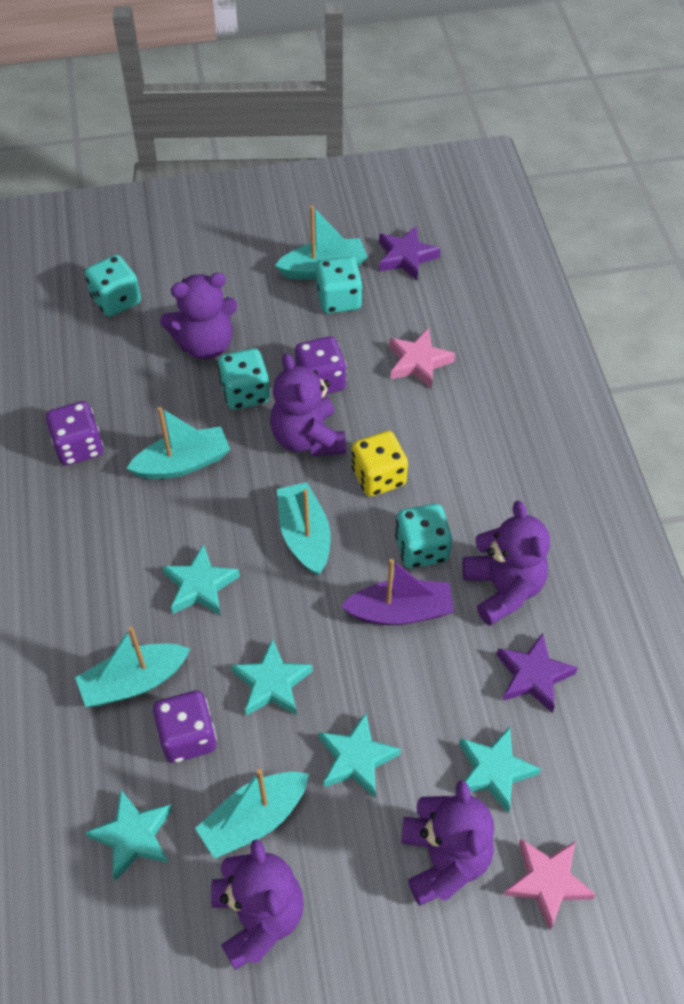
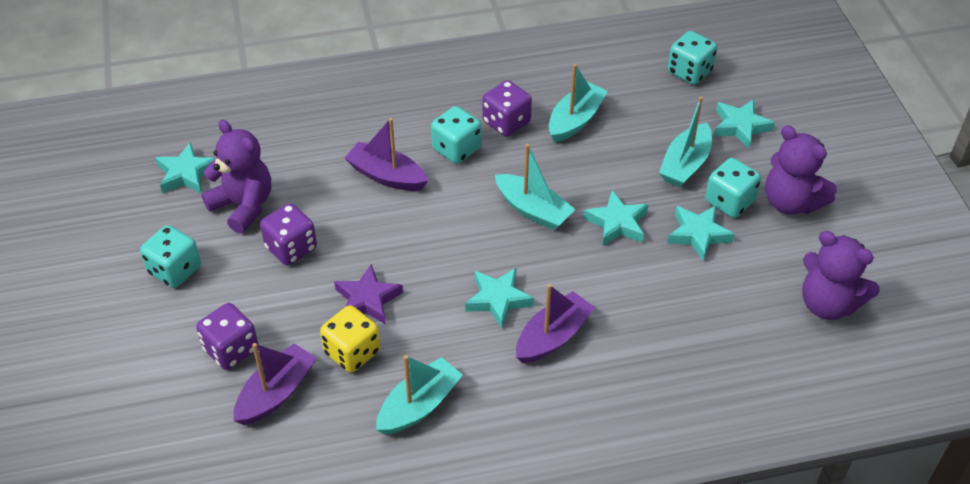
pink star: 2 -> 0
purple boat: 1 -> 3
purple star: 2 -> 1
purple teddy bear: 5 -> 3
turquoise boat: 5 -> 4

